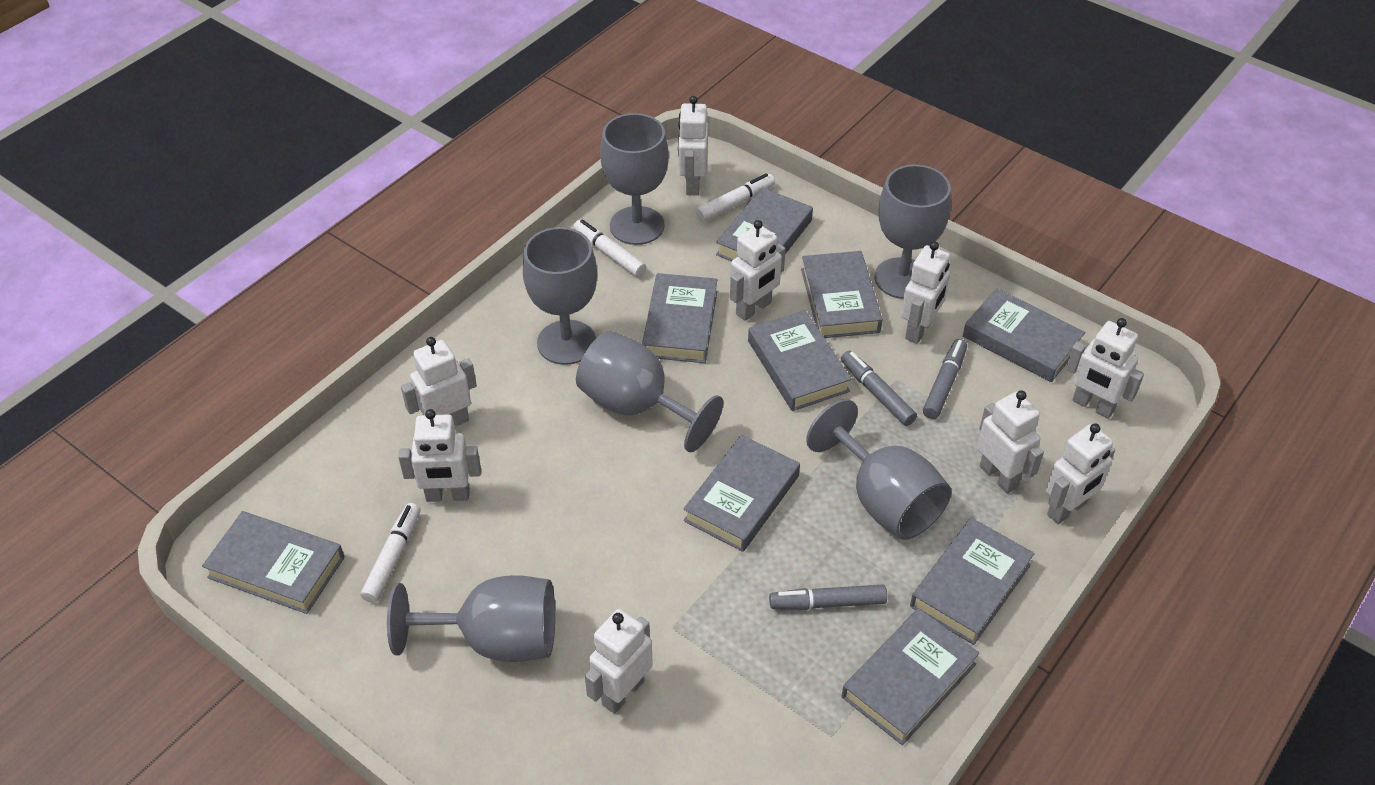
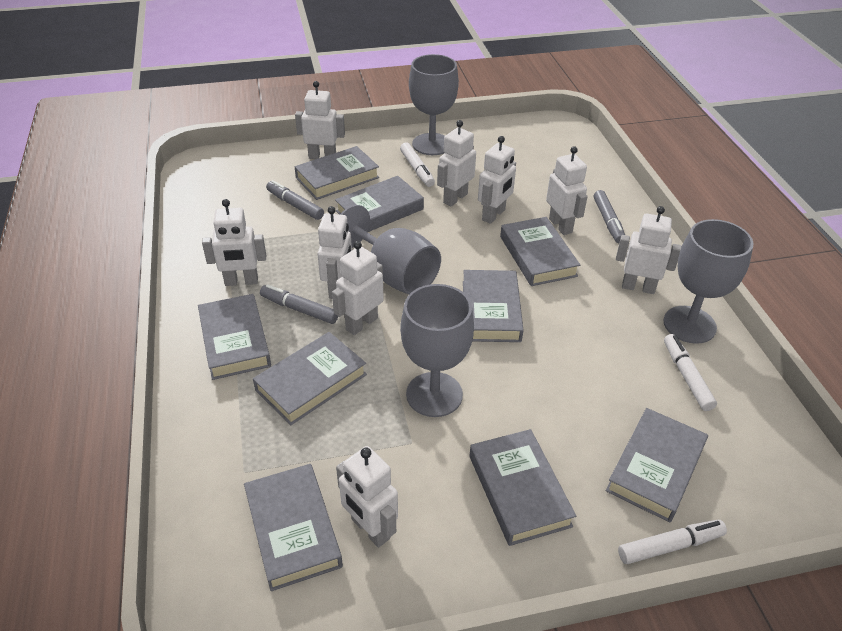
grey goblet: 6 -> 4

